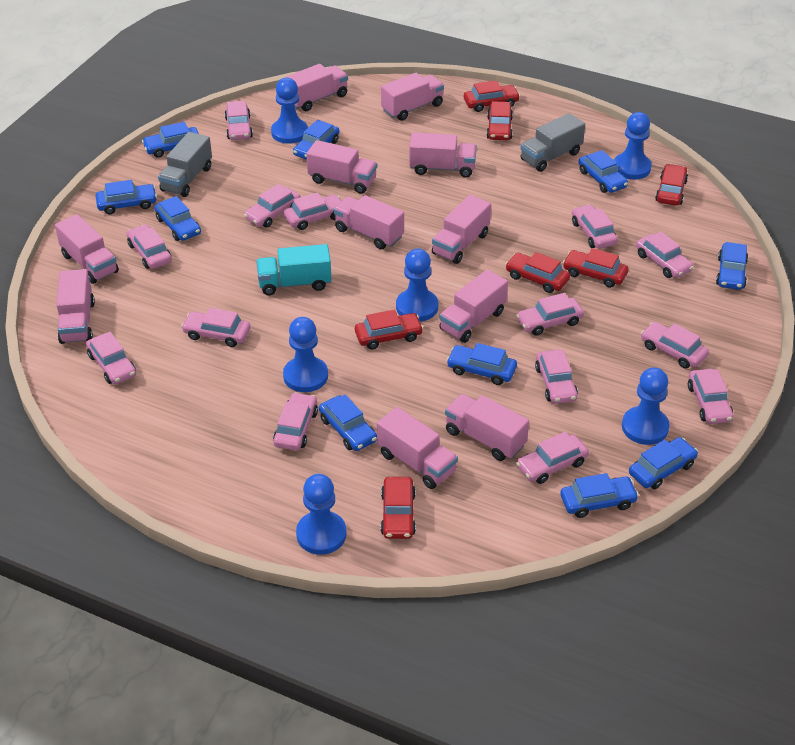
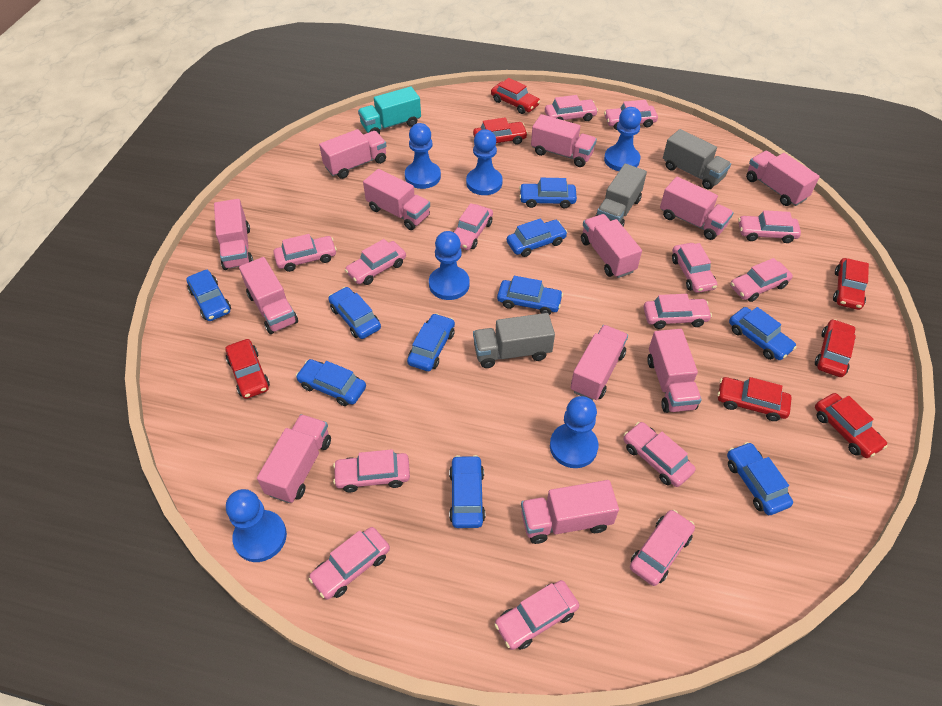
grey truck: 2 -> 3
pink truck: 11 -> 12

